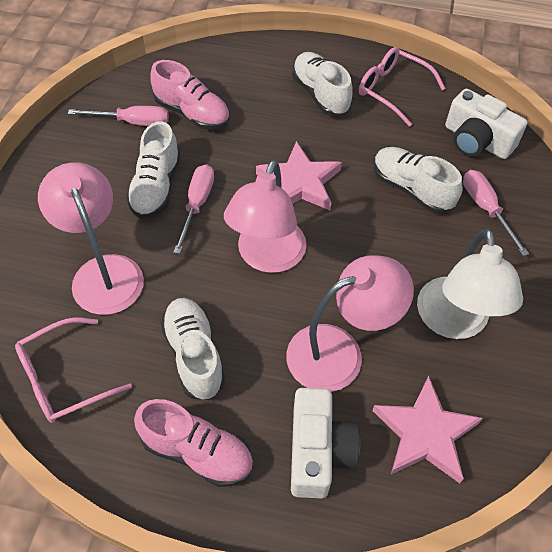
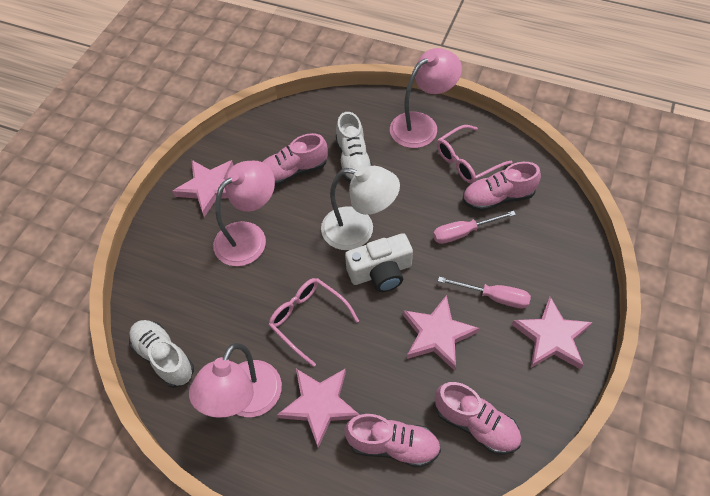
pink screwdriver: 3 -> 2
pink shoe: 2 -> 4
pink star: 2 -> 4
white camera: 2 -> 1
white shoe: 4 -> 2

